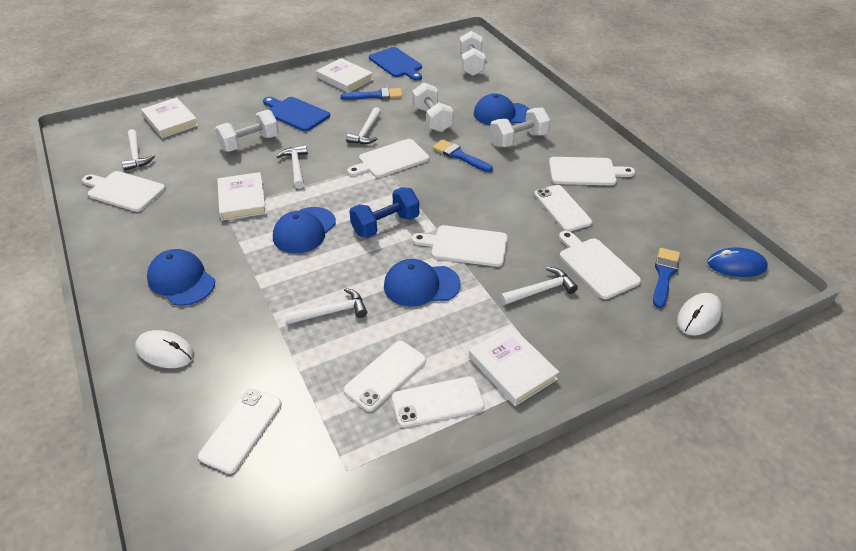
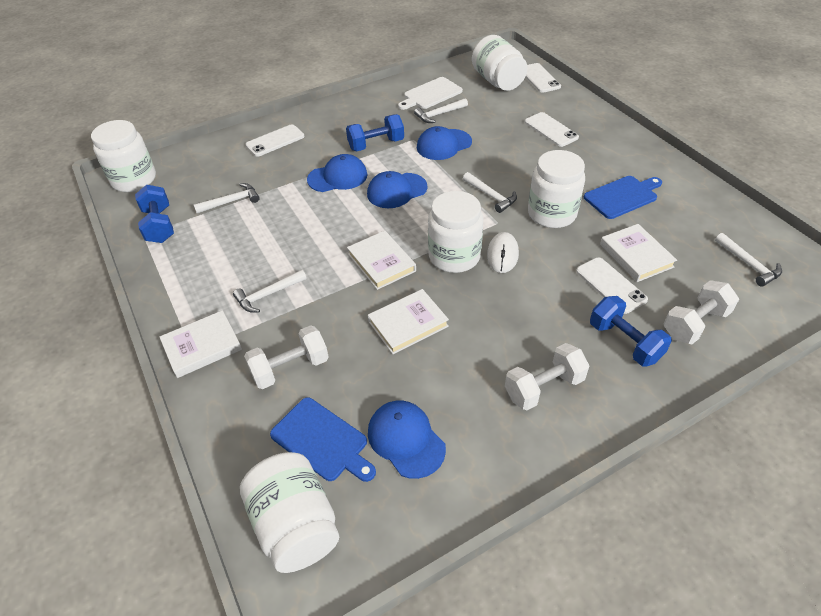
blue brush: 3 -> 0
blue dumbbell: 1 -> 3
blue mouse: 1 -> 0
white cutting board: 5 -> 1
white dumbbell: 4 -> 3
white jar: 0 -> 5
white mouse: 2 -> 1

